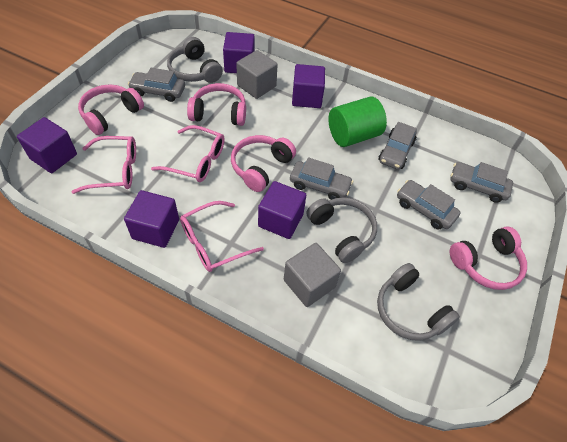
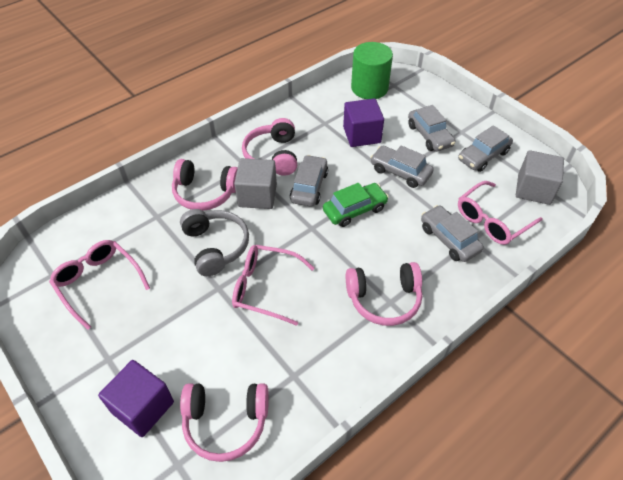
green car: 0 -> 1
grey headphones: 3 -> 1
purple cube: 5 -> 2

